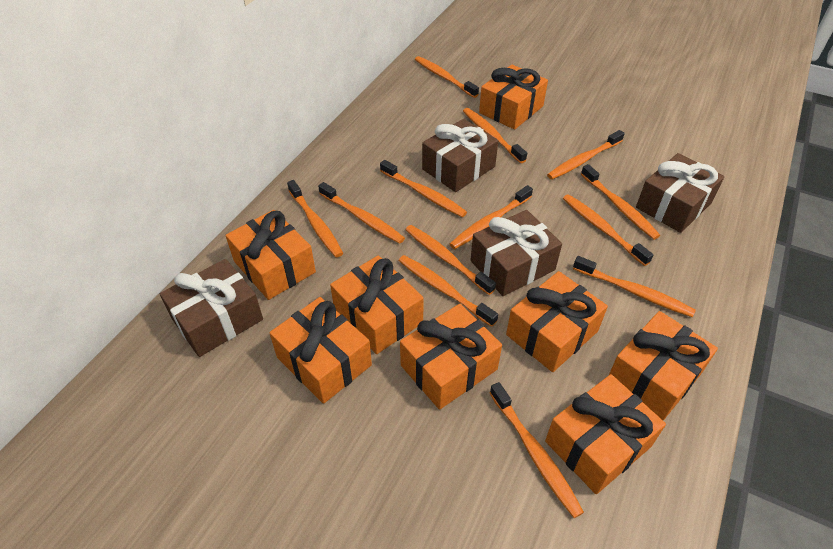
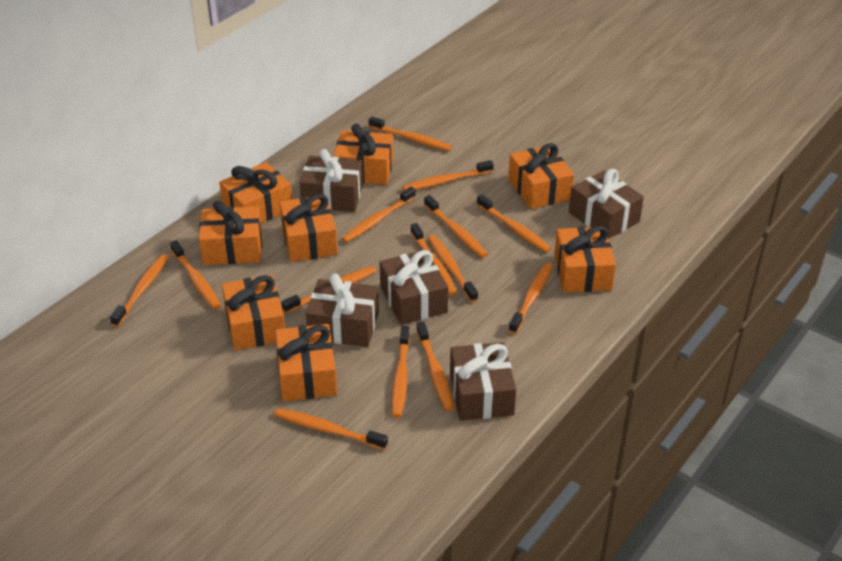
brown gift: 4 -> 5
orange toothbrush: 13 -> 14

